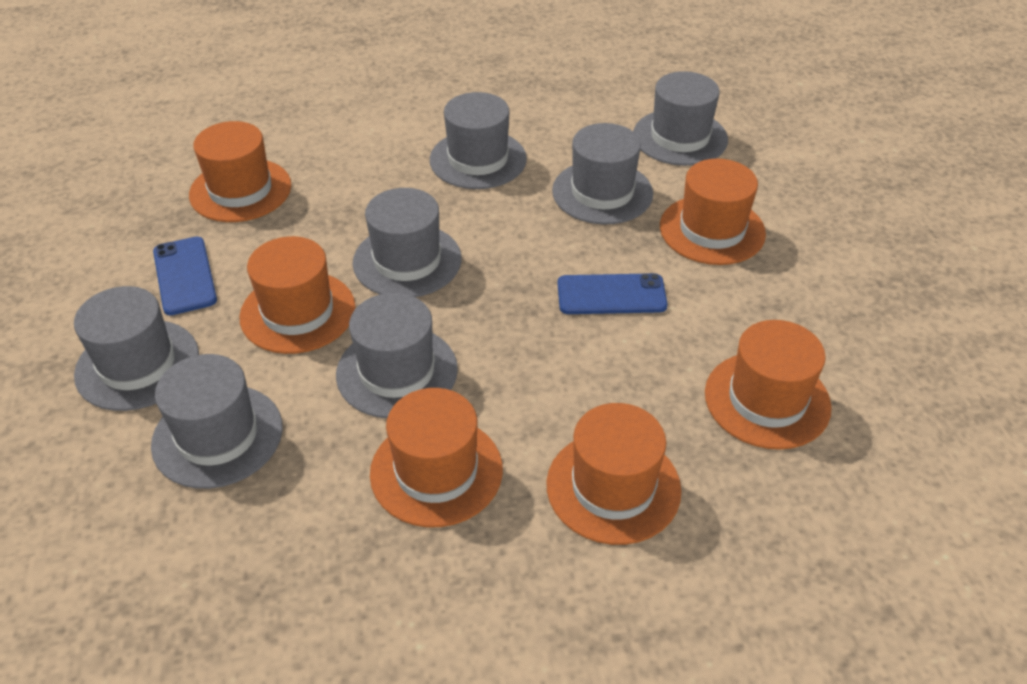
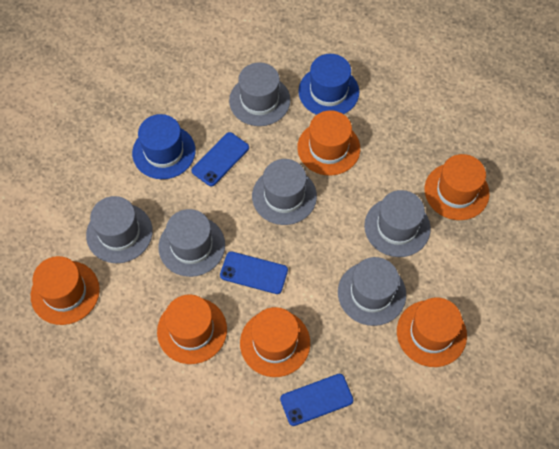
blue hat: 0 -> 2
blue phone: 2 -> 3
grey hat: 7 -> 6

